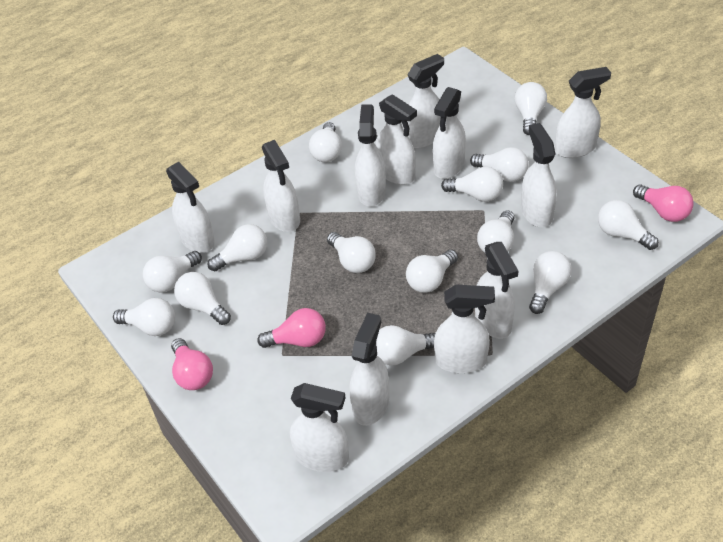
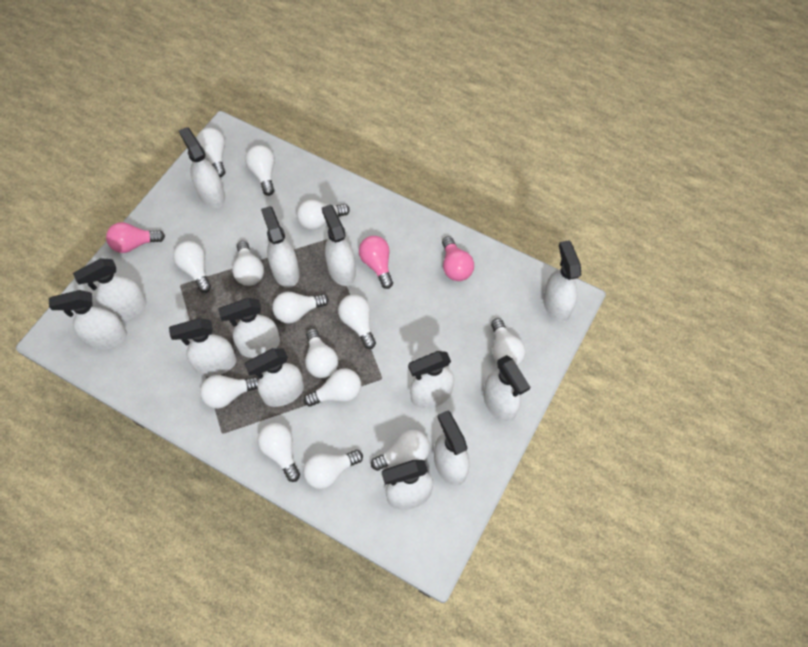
white spray bottle: 12 -> 13

